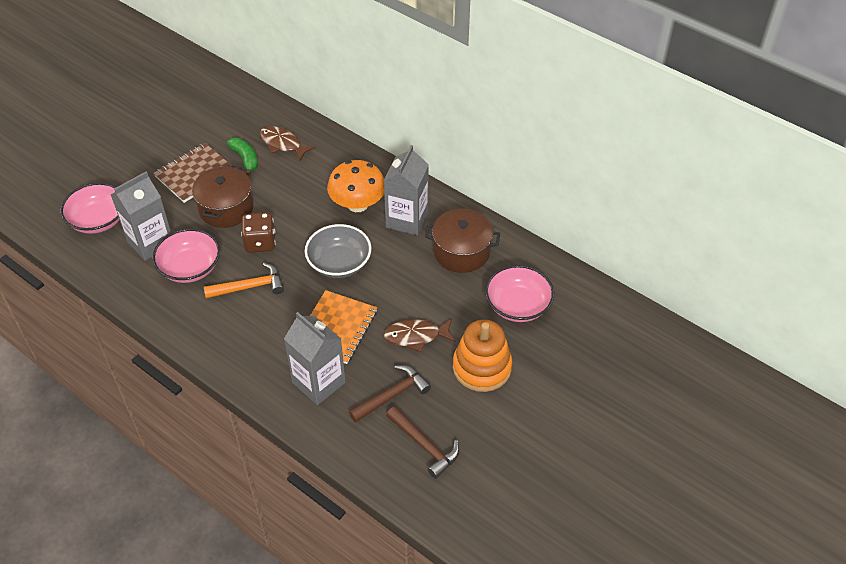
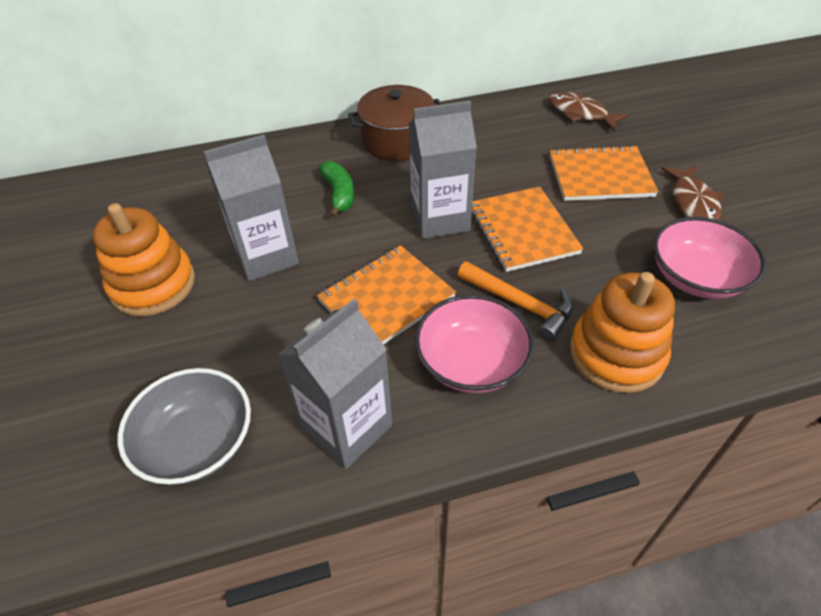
brown dice: 1 -> 0
brown hammer: 2 -> 0
brown notebook: 1 -> 0
brown pot: 2 -> 1
orange mushroom: 1 -> 0
orange notebook: 1 -> 3
orange stacking toy: 1 -> 2
pink bowl: 3 -> 2

